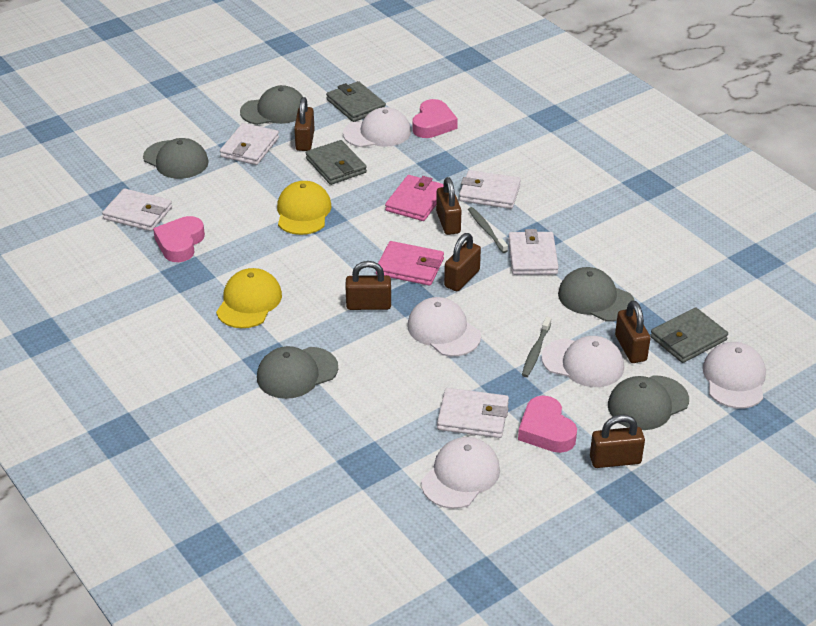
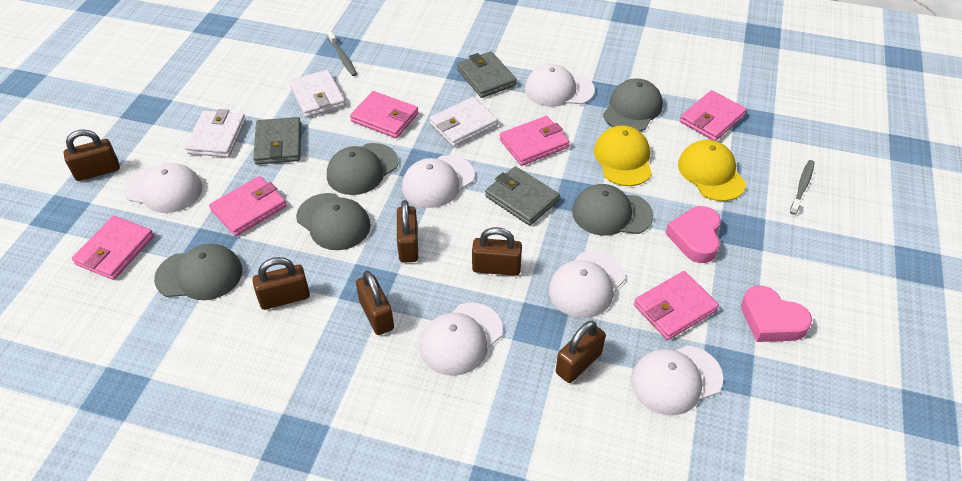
pink heart: 3 -> 2
pink wallet: 2 -> 6
white cap: 5 -> 6
white wallet: 5 -> 3

